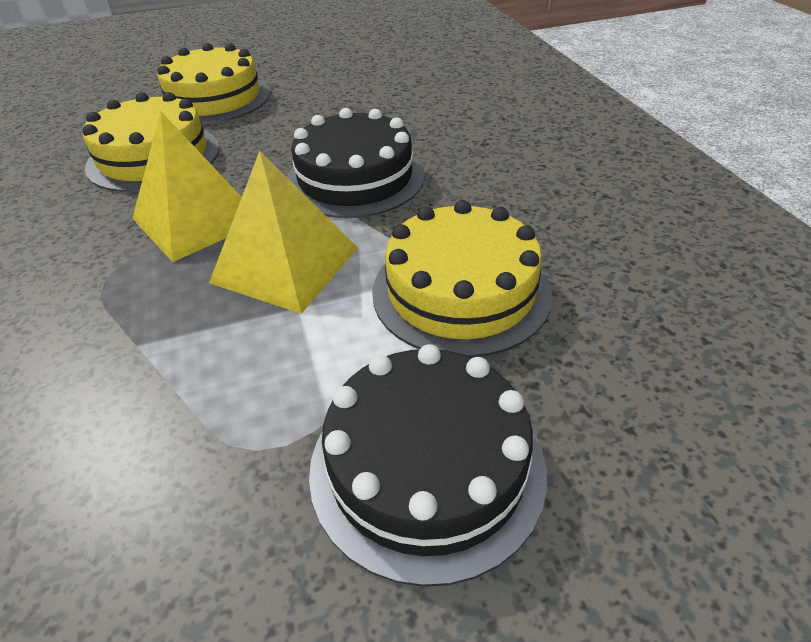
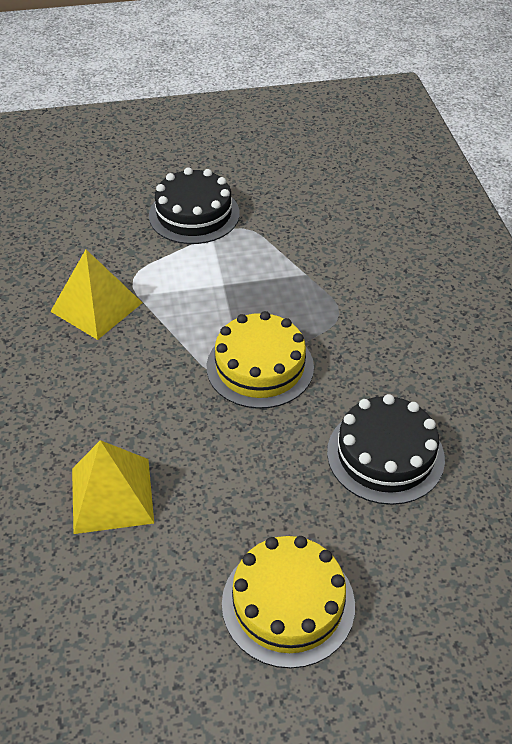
yellow cake: 3 -> 2

